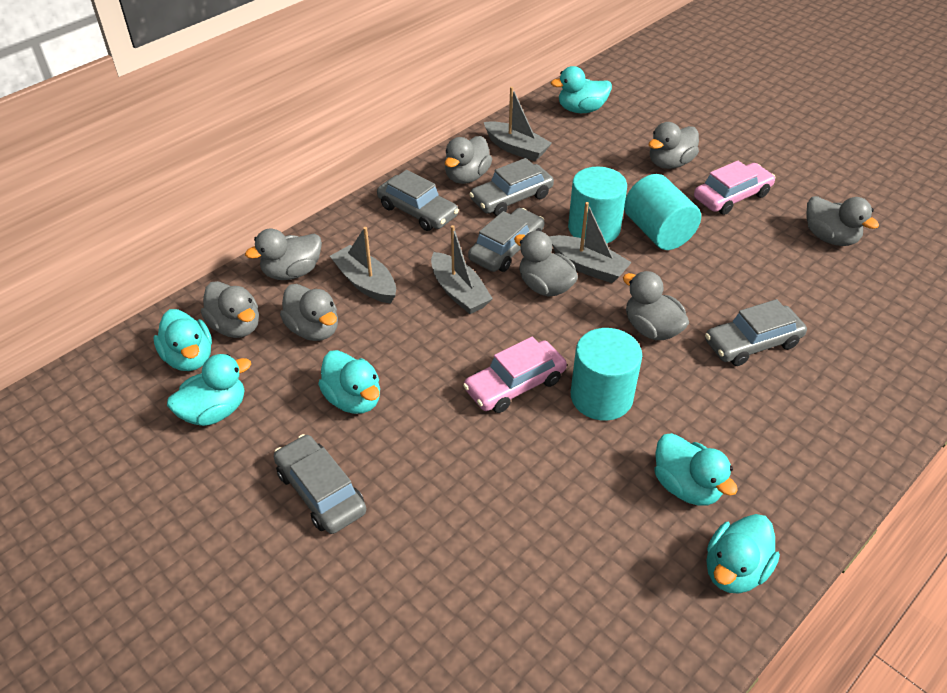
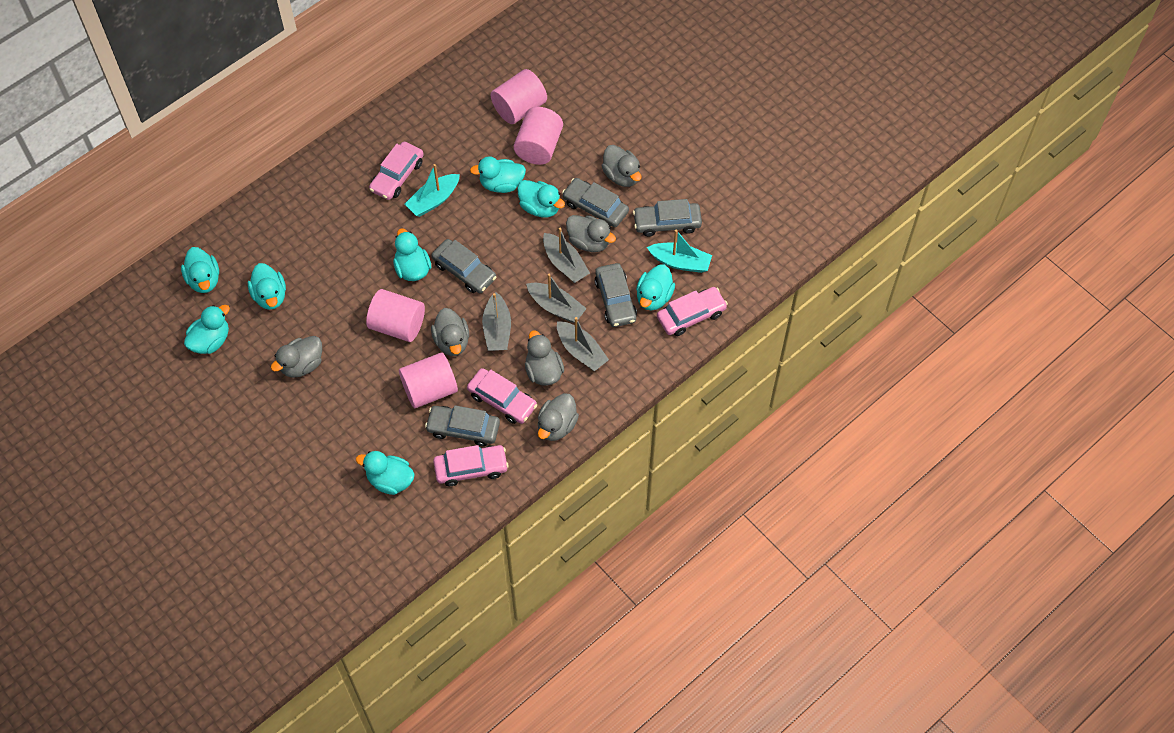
grey duck: 8 -> 6
pink car: 2 -> 4
pink cylinder: 0 -> 4
turquoise boat: 0 -> 2
turquoise cylinder: 3 -> 0
turquoise duck: 6 -> 8

